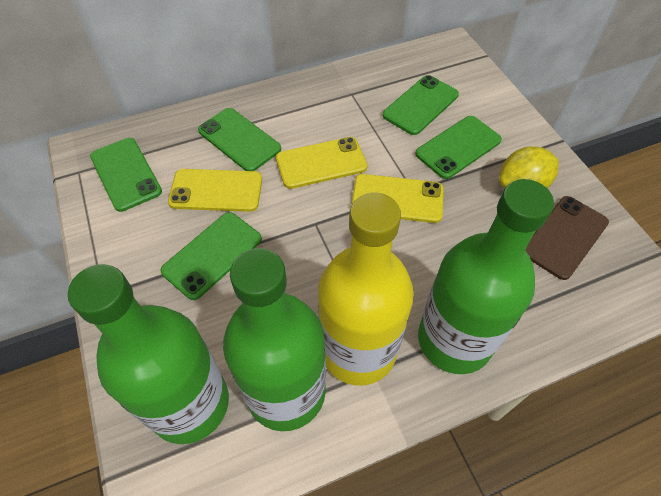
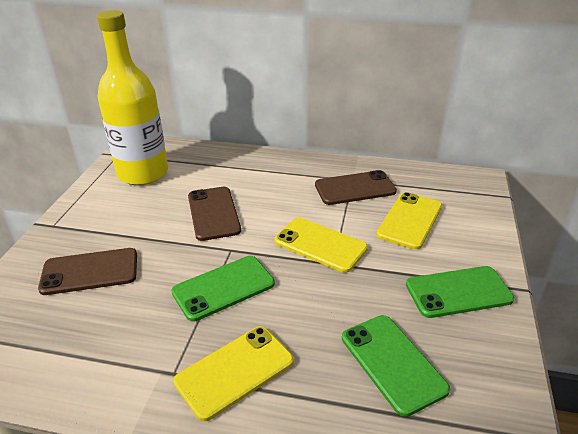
brown phone: 1 -> 3
green bottle: 3 -> 0
green phone: 5 -> 3
yellow lemon: 1 -> 0

